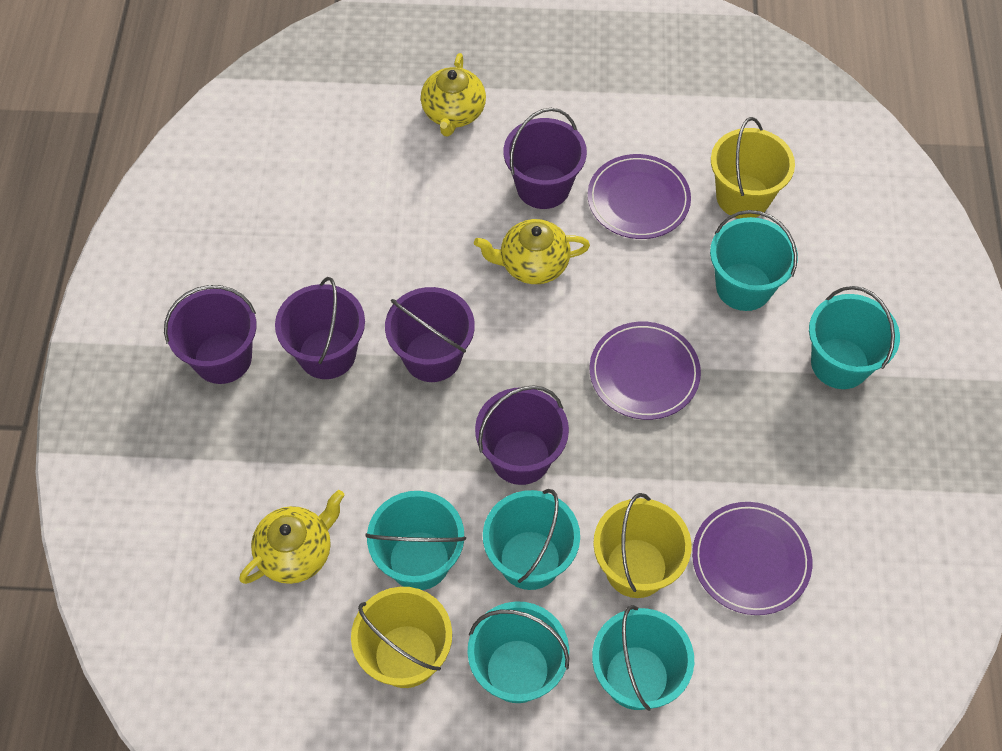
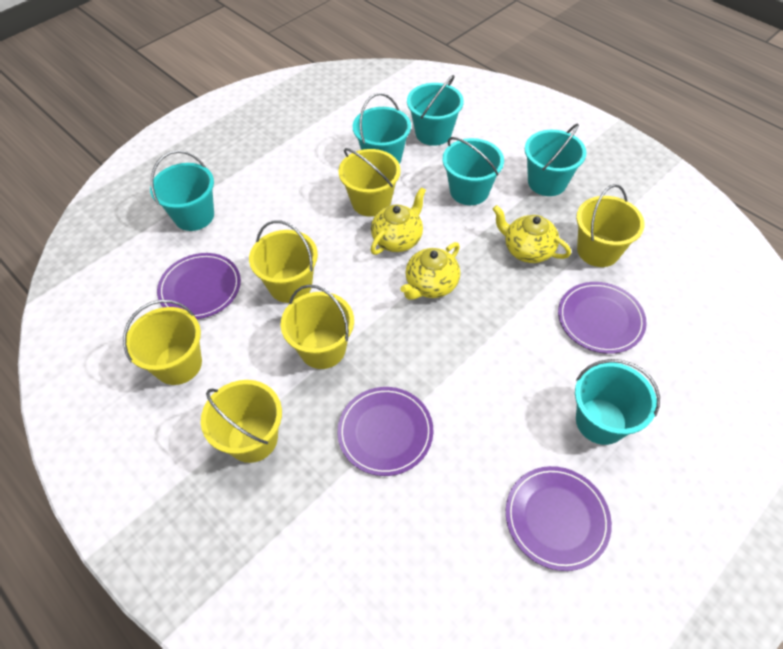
purple bucket: 5 -> 0
purple plate: 3 -> 4
yellow bucket: 3 -> 6

